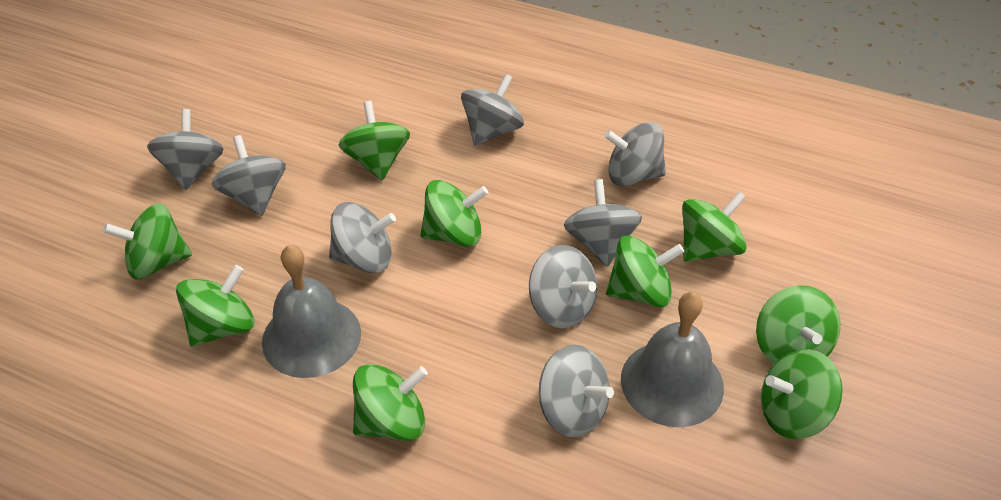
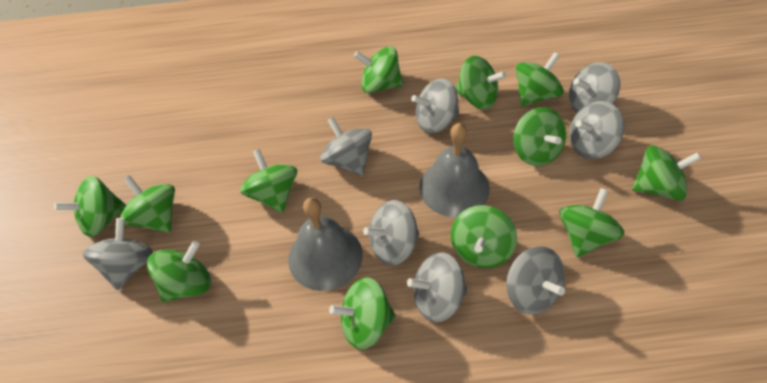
green spinning top: 9 -> 12

